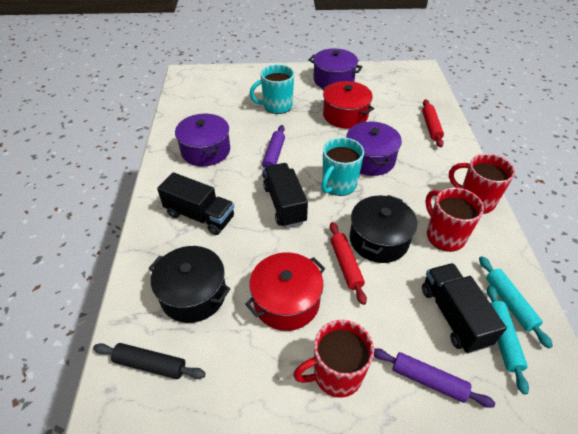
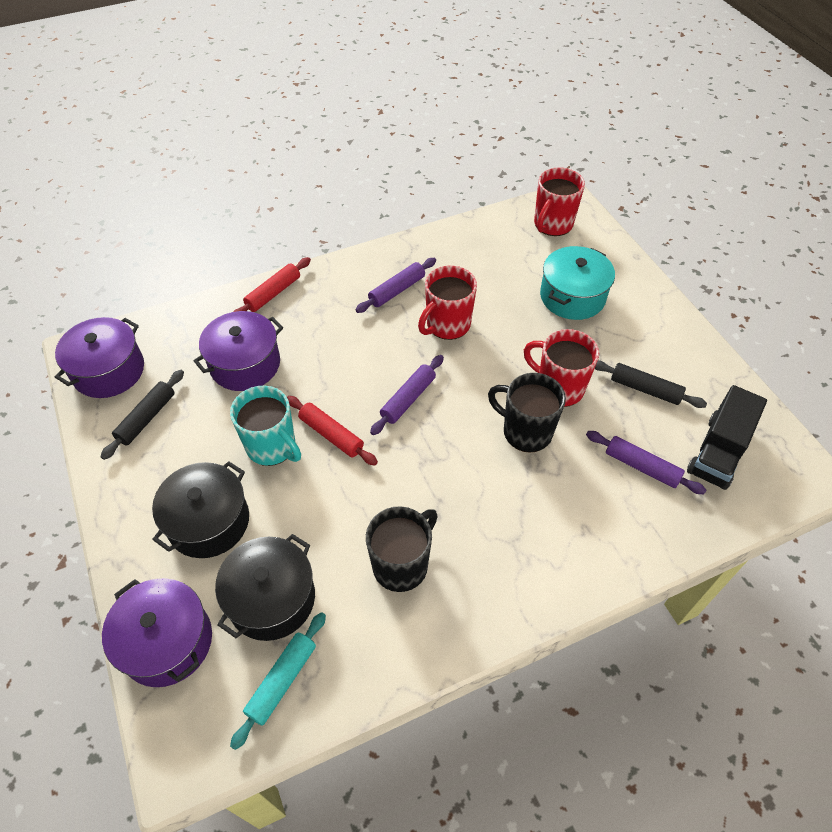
black mug: 0 -> 2
black rolling pin: 1 -> 2
black truck: 3 -> 1
purple rolling pin: 2 -> 3
red pot: 2 -> 0
turquoise mug: 2 -> 1
turquoise pot: 0 -> 1
turquoise rolling pin: 2 -> 1

